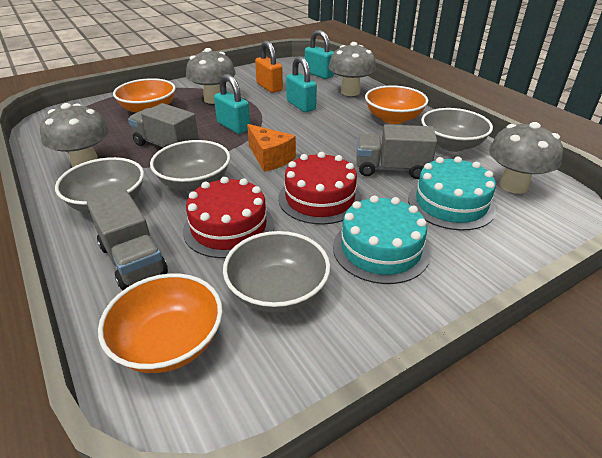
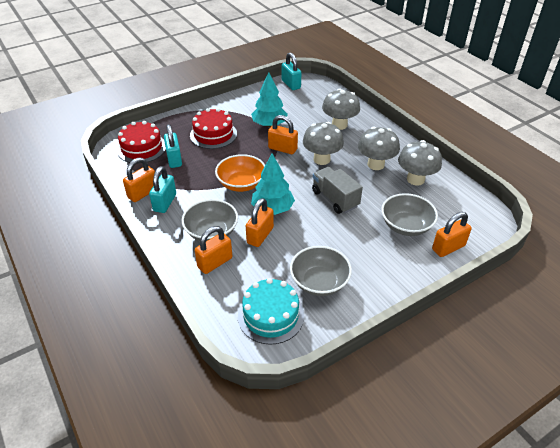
grey bowl: 4 -> 3
grey truck: 3 -> 1
orange bowl: 3 -> 1
orange cheese: 1 -> 0
orange padlock: 1 -> 5
turquoise cake: 2 -> 1
turquoise tree: 0 -> 2

